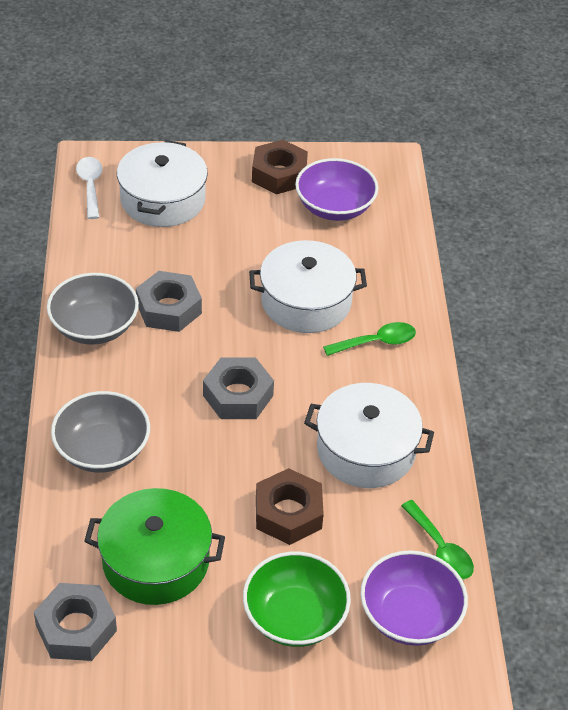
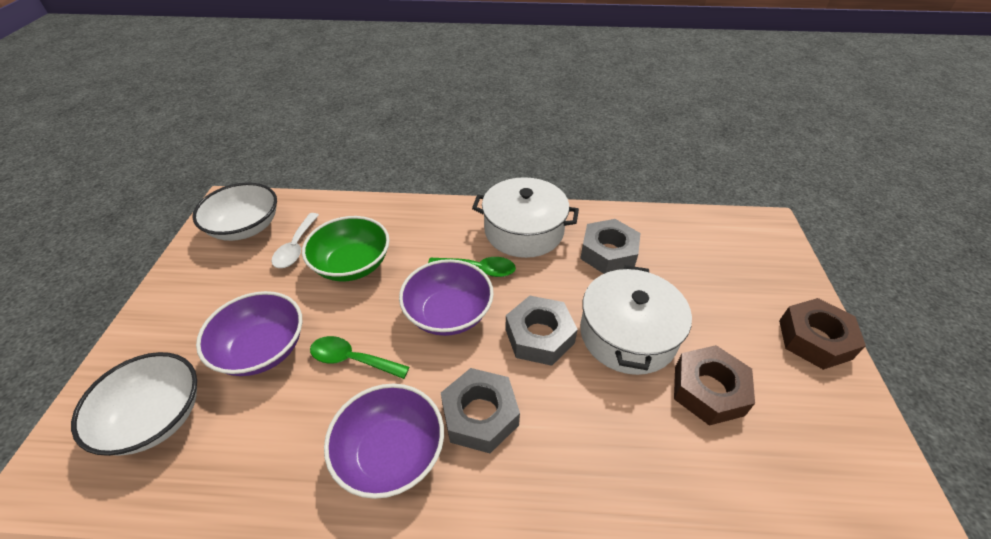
green pot: 1 -> 0
grey bowl: 2 -> 0
purple bowl: 2 -> 3
white bowl: 0 -> 2
white pot: 3 -> 2

